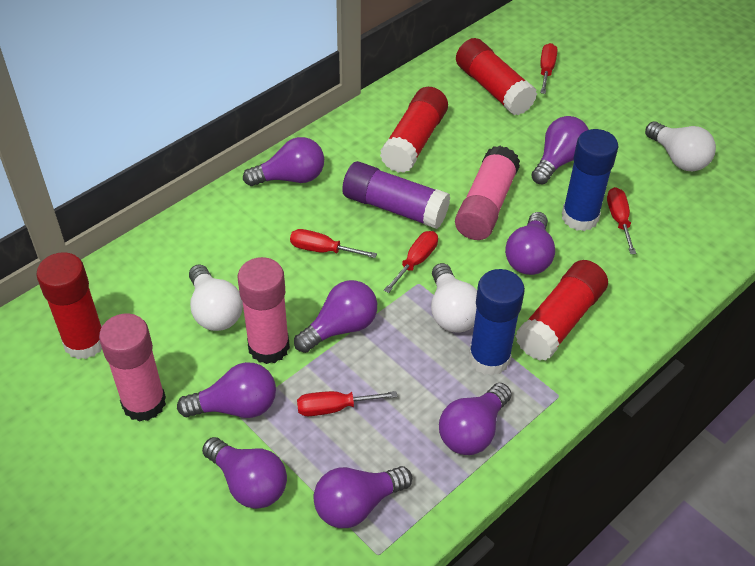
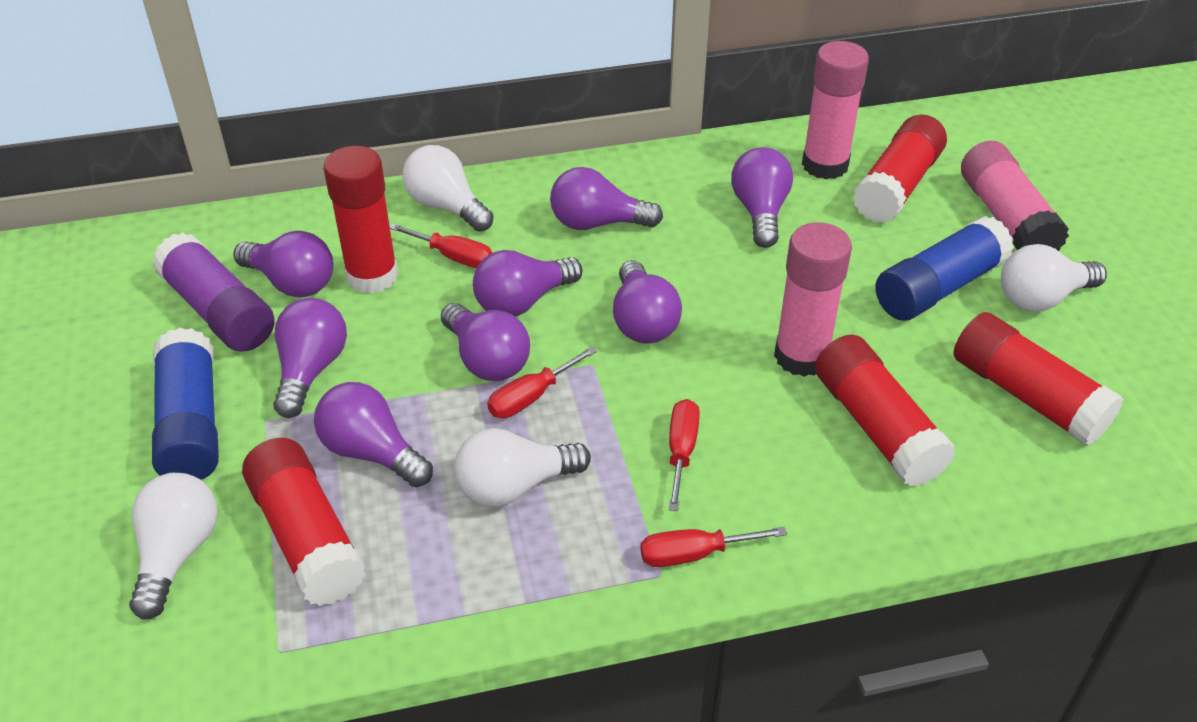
red glue stick: 4 -> 5
red screwdriver: 5 -> 4
white light bulb: 3 -> 4

